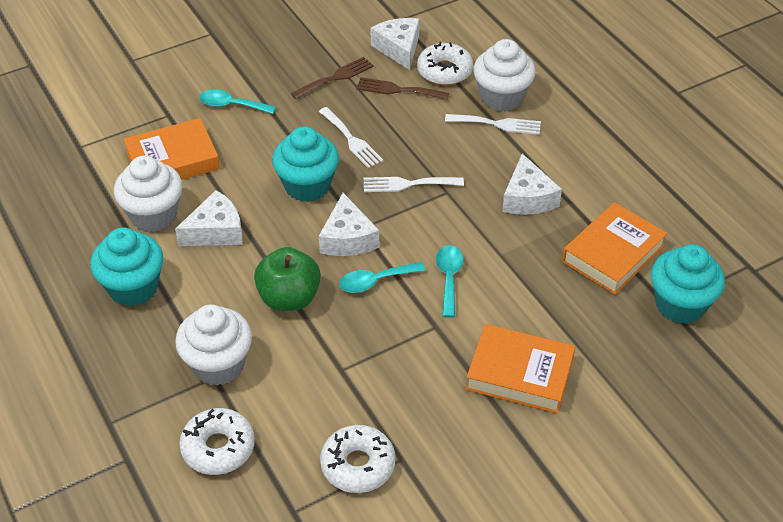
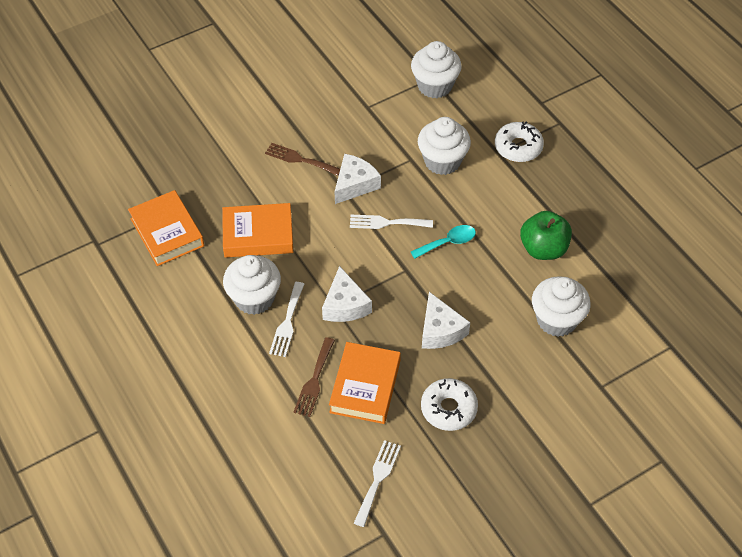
turquoise cupcake: 3 -> 0
turquoise spoon: 3 -> 1
white cheese: 4 -> 3
white cupcake: 3 -> 4
white donut: 3 -> 2

